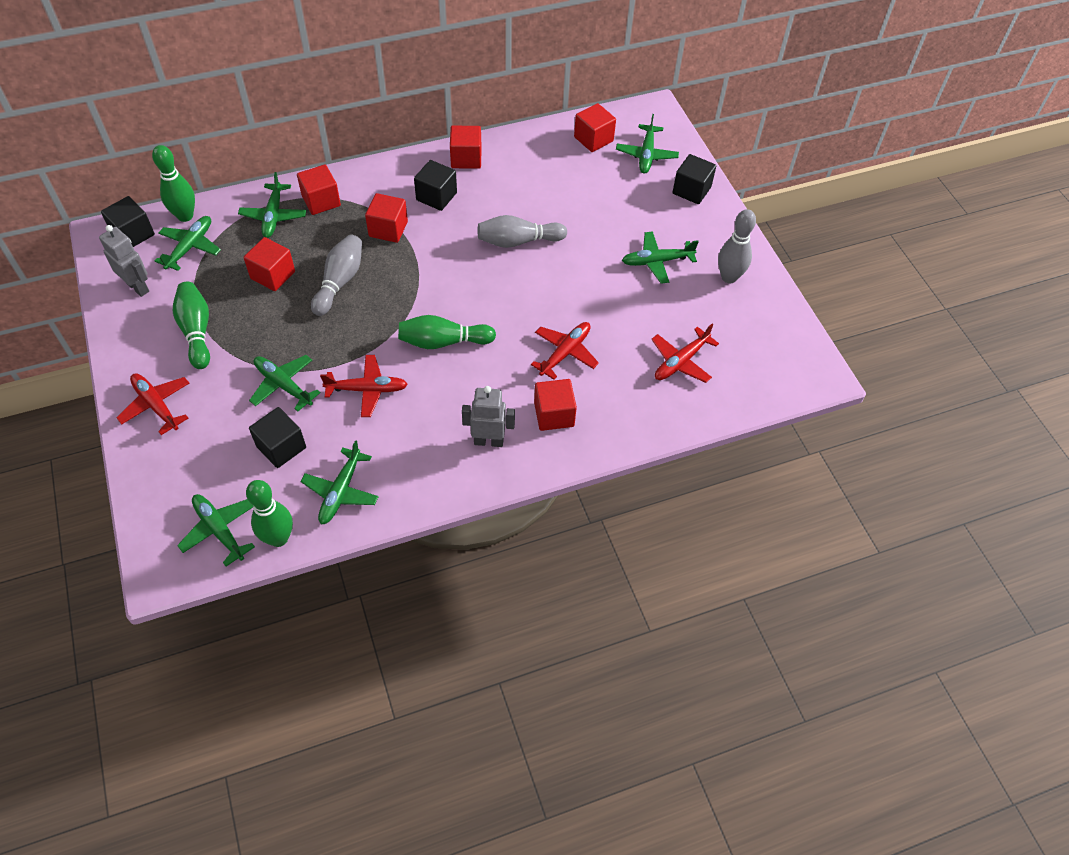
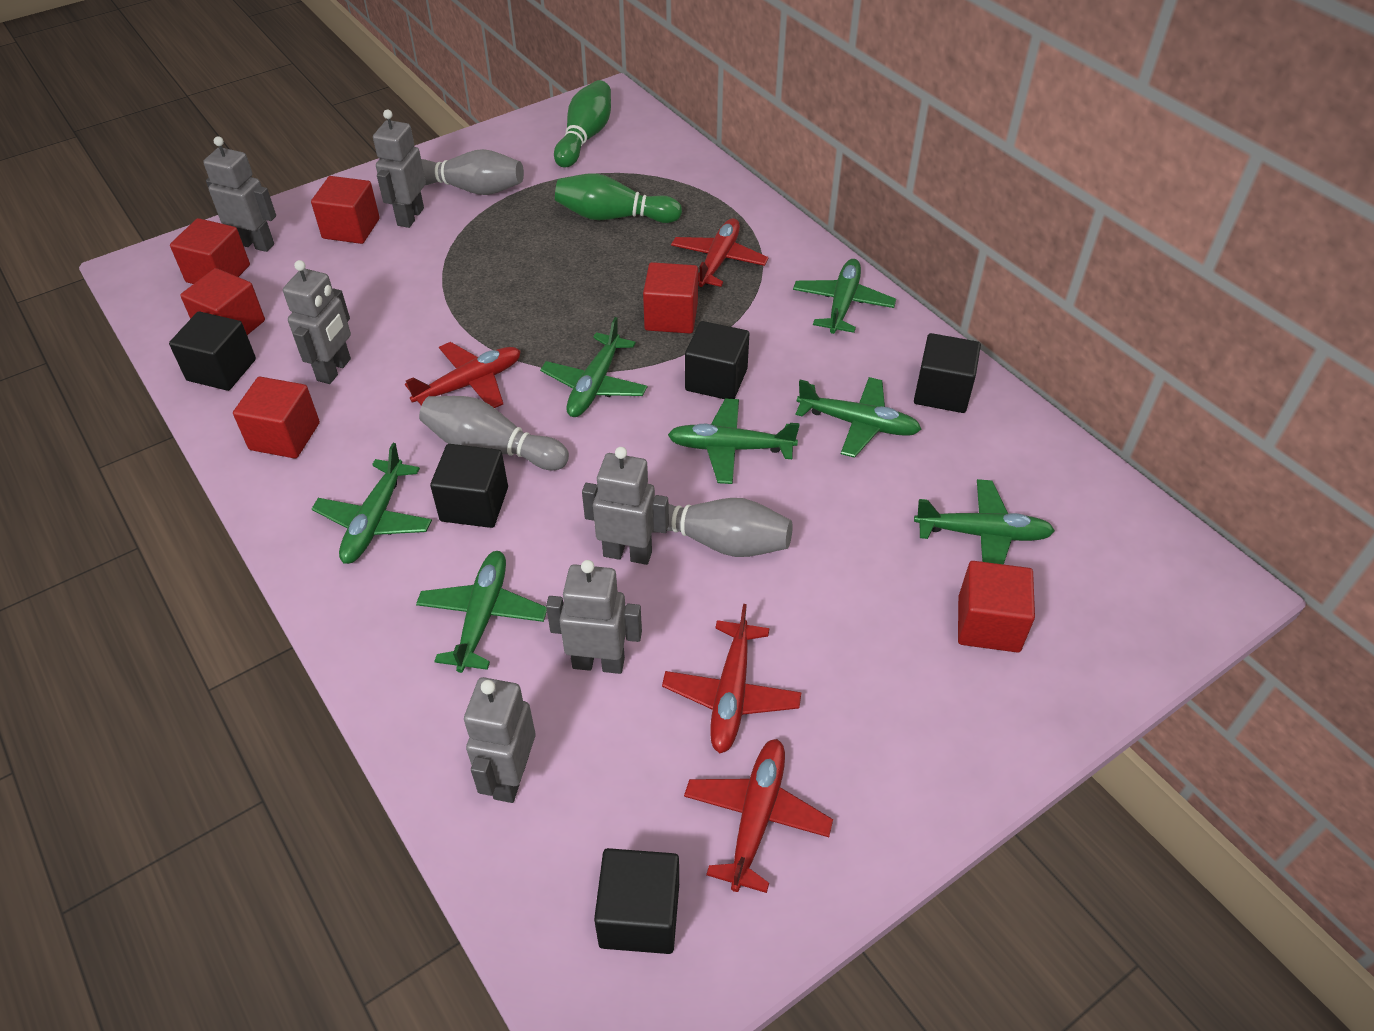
black cube: 4 -> 5
green bowling pin: 4 -> 2
grey robot: 2 -> 6

